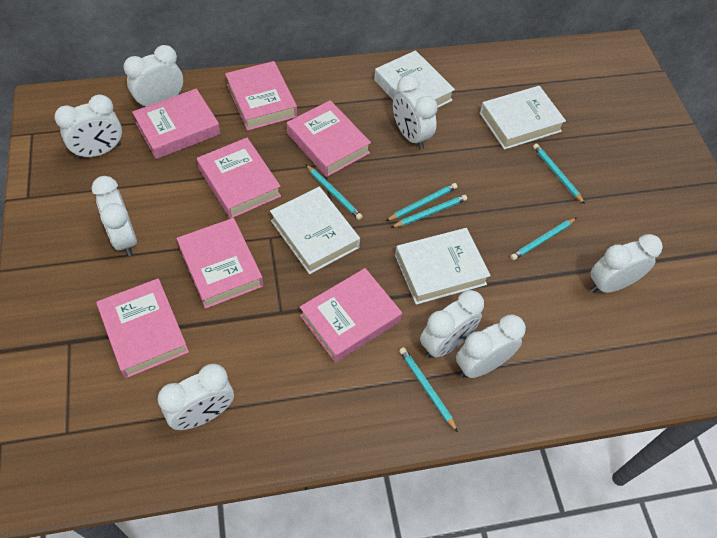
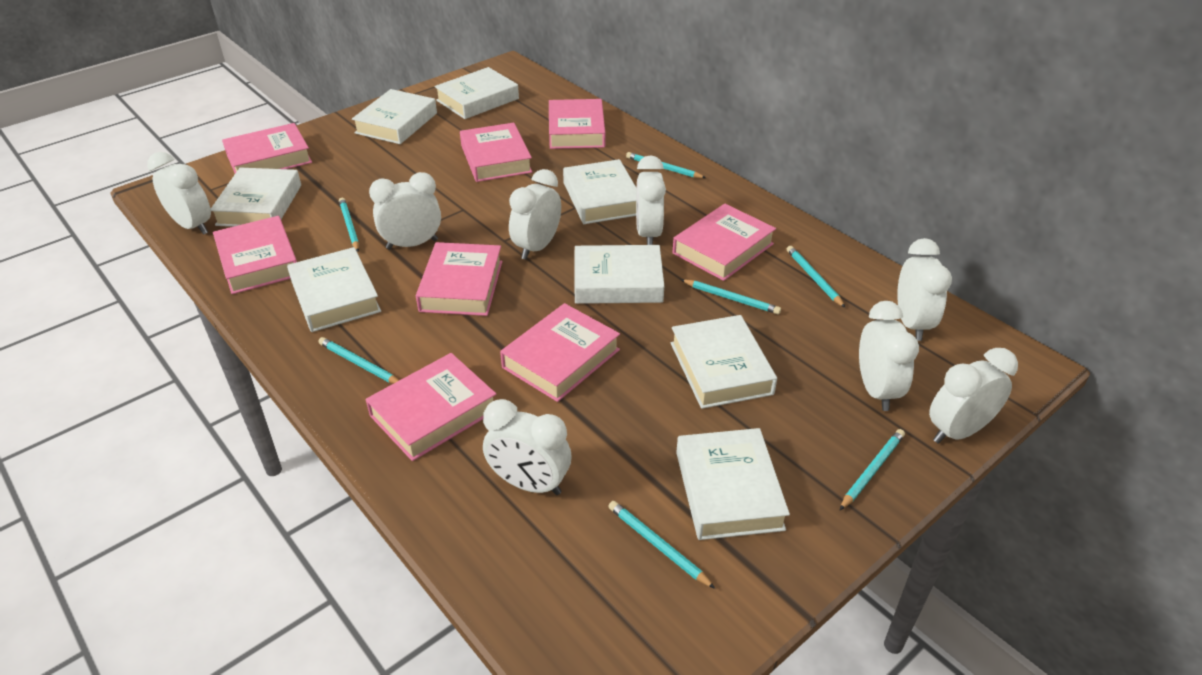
pink book: 7 -> 8
turquoise pencil: 6 -> 7
white book: 4 -> 8

